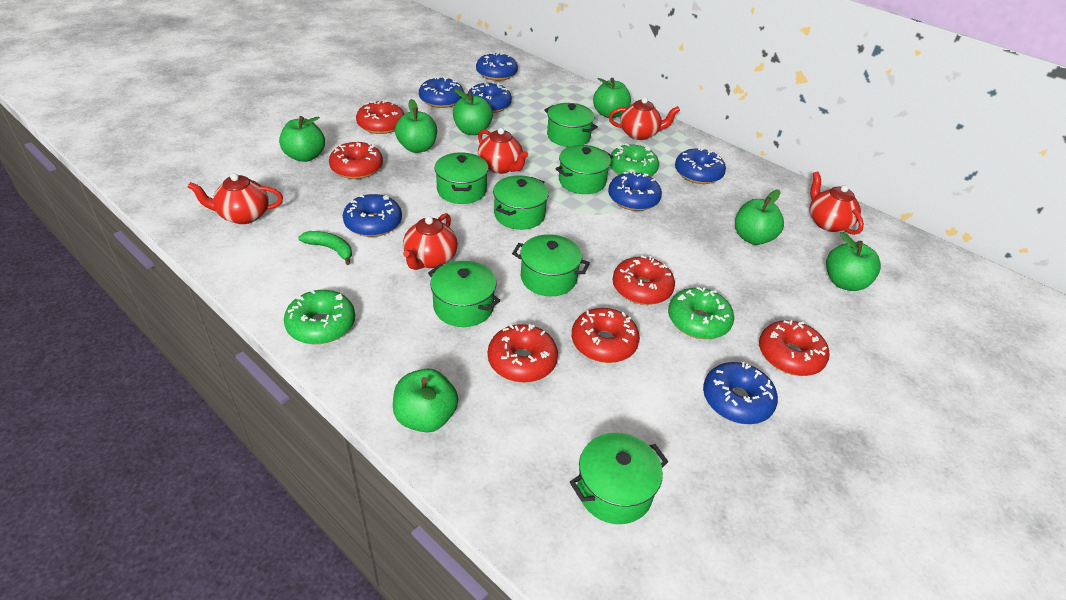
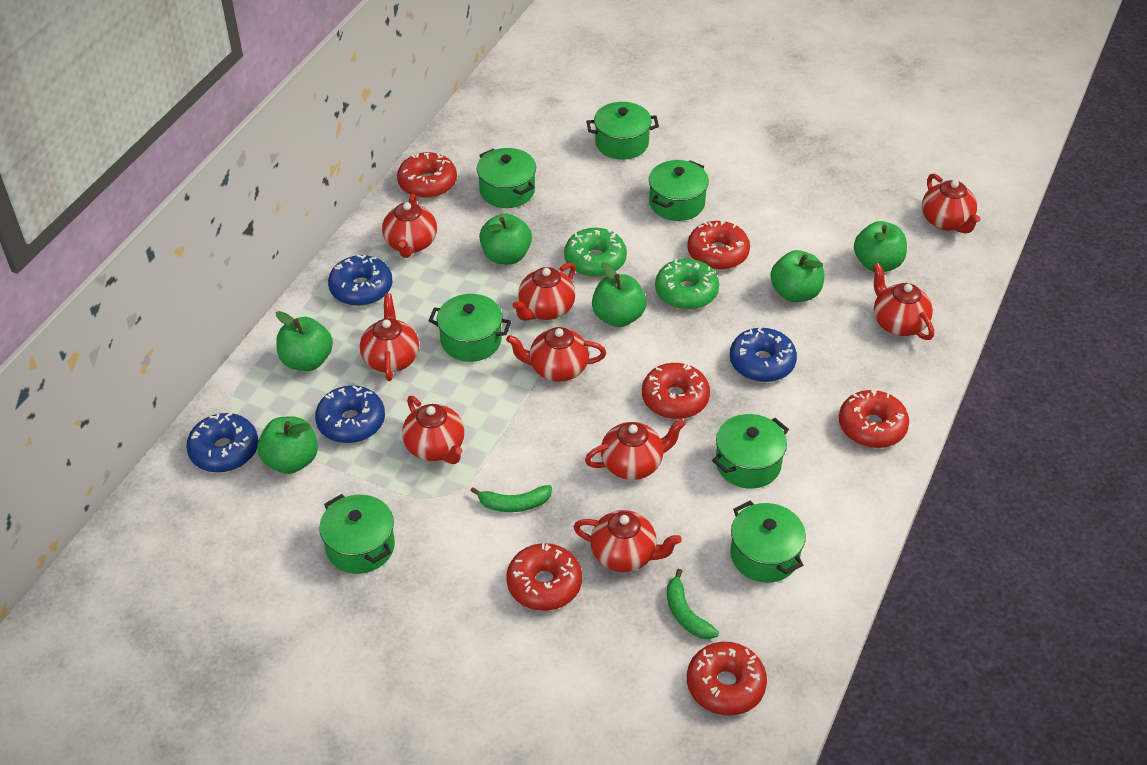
blue donut: 7 -> 4
green apple: 7 -> 6
green banana: 1 -> 2
green donut: 3 -> 2
red teapot: 5 -> 9

